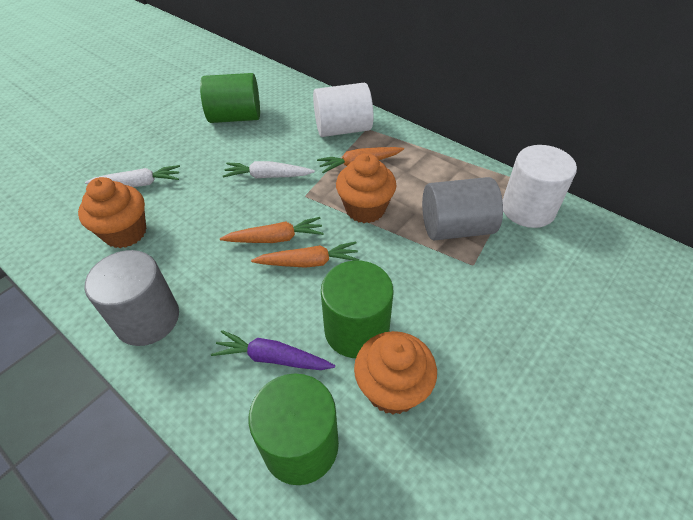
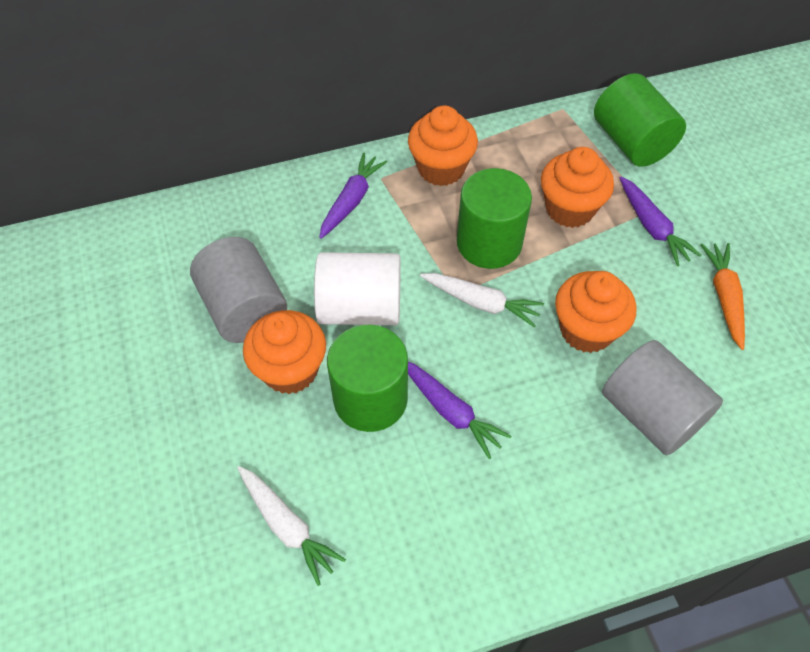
orange carrot: 3 -> 1
orange cupcake: 3 -> 4
purple carrot: 1 -> 3
white cylinder: 2 -> 1

